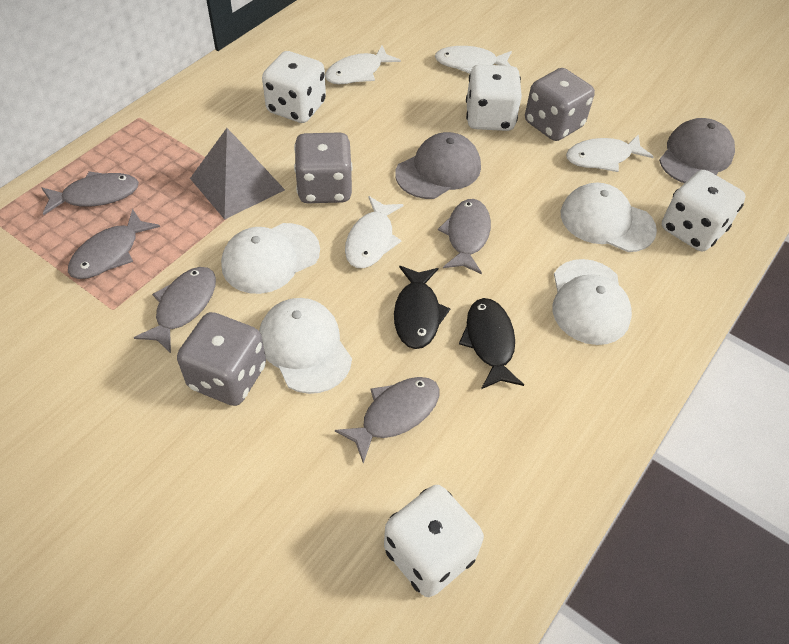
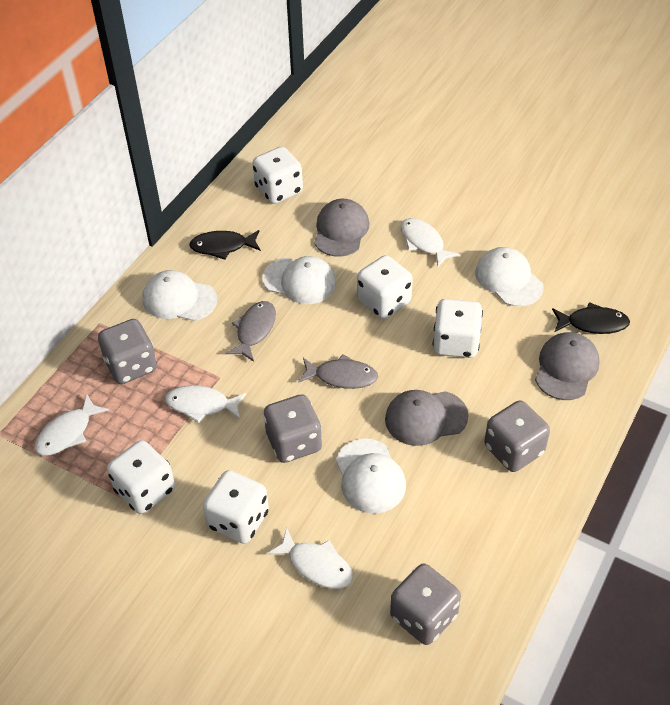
grey cap: 2 -> 3
grey dice: 3 -> 4
grey fish: 5 -> 2
grey pyramid: 1 -> 0
white dice: 4 -> 5

